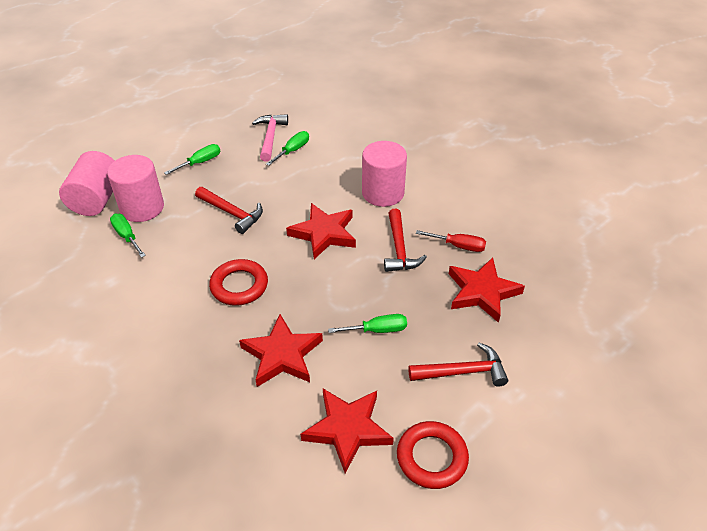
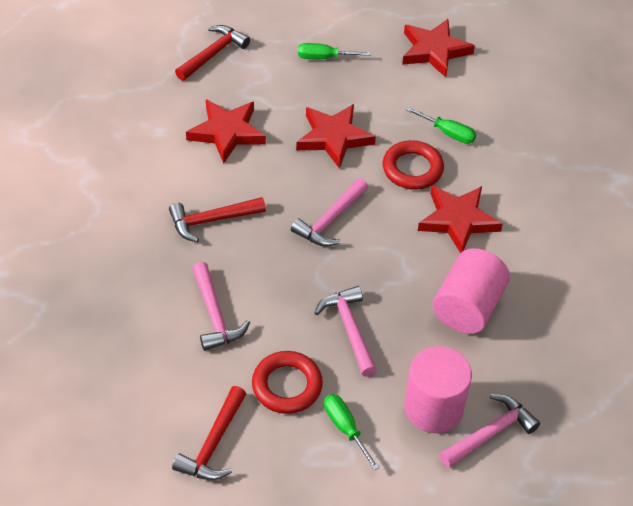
green screwdriver: 4 -> 3
pink cylinder: 3 -> 2
pink hammer: 1 -> 4
red screwdriver: 1 -> 0

